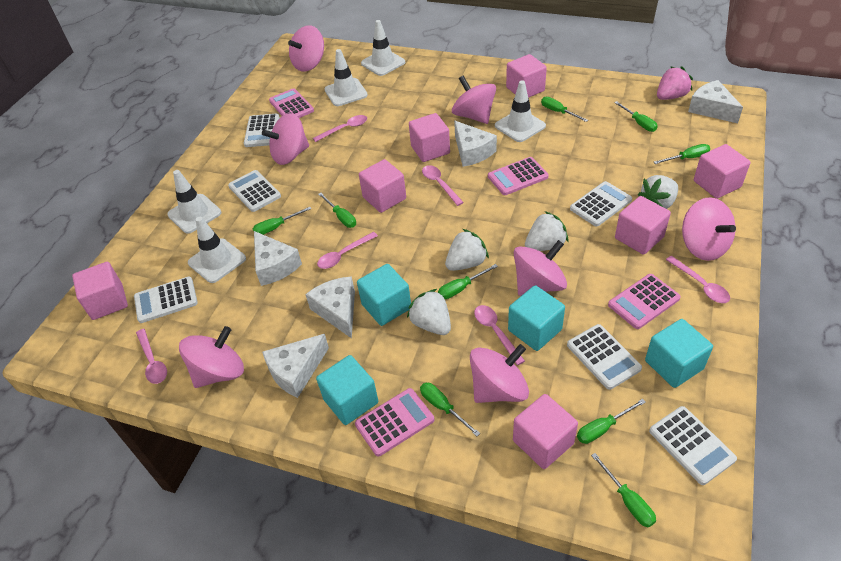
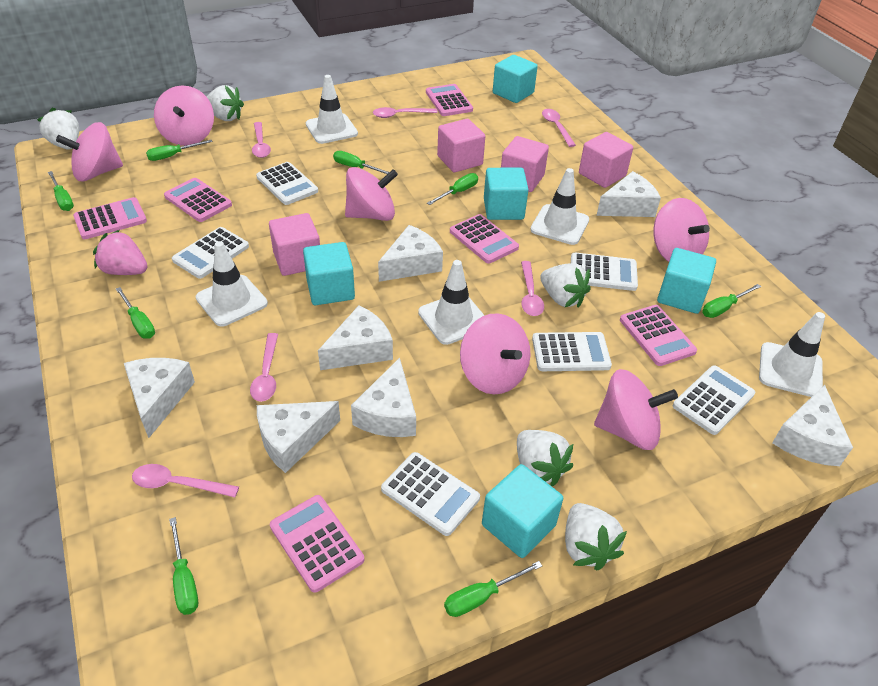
green screwdriver: 9 -> 8
pink calculator: 4 -> 6
pink cube: 7 -> 4
pink spinning top: 7 -> 6
turquoise cube: 4 -> 5
white cheese: 5 -> 7
white strawberry: 4 -> 5

